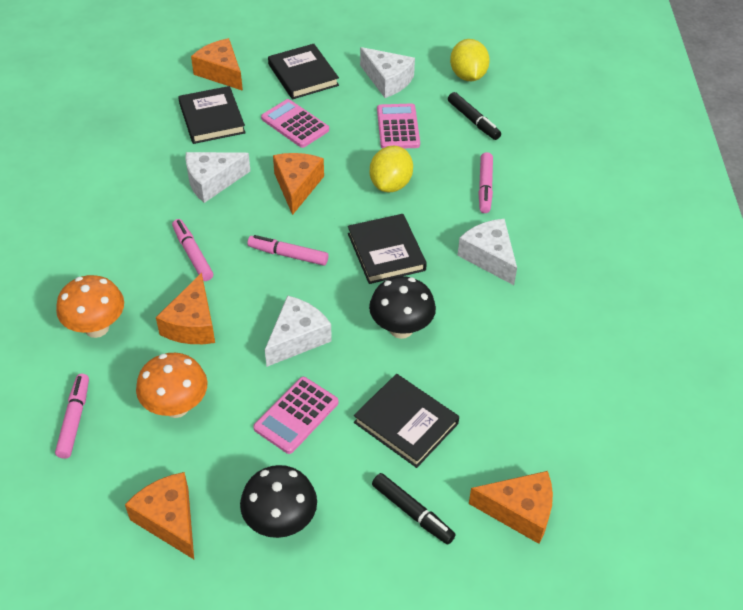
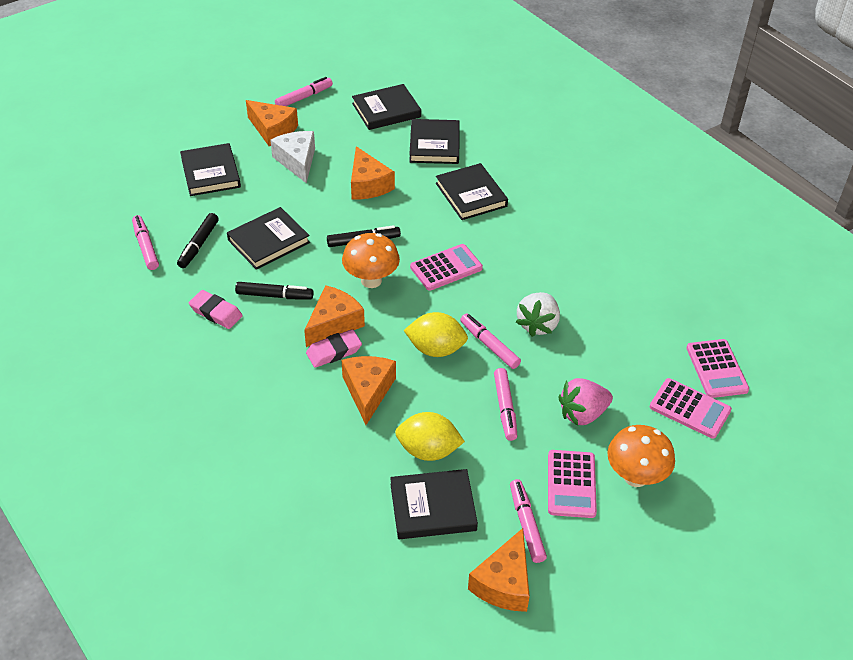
black book: 4 -> 6
black marker: 2 -> 3
black mushroom: 2 -> 0
pink calculator: 3 -> 4
pink eraser: 0 -> 2
pink marker: 4 -> 5
pink strawberry: 0 -> 1
white cheese: 4 -> 1
white strawberry: 0 -> 1

